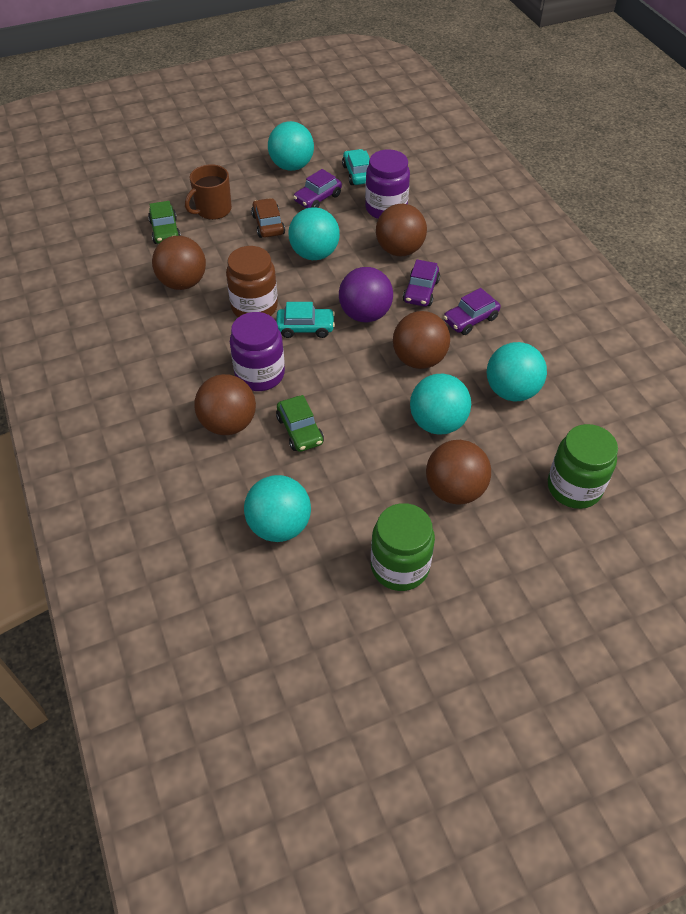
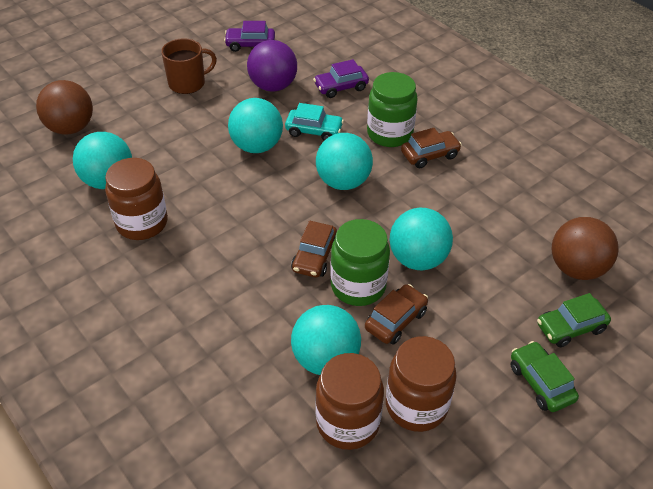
brown ball: 5 -> 2
brown car: 1 -> 3
brown jar: 1 -> 3
purple car: 3 -> 2
purple jar: 2 -> 0
turquoise car: 2 -> 1

